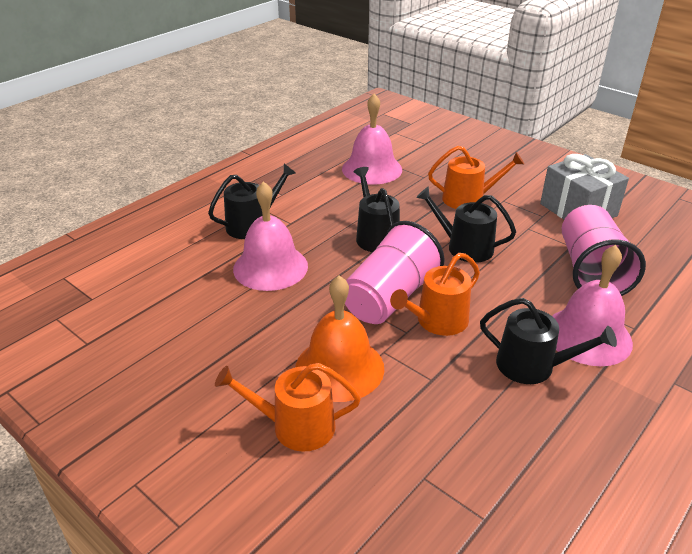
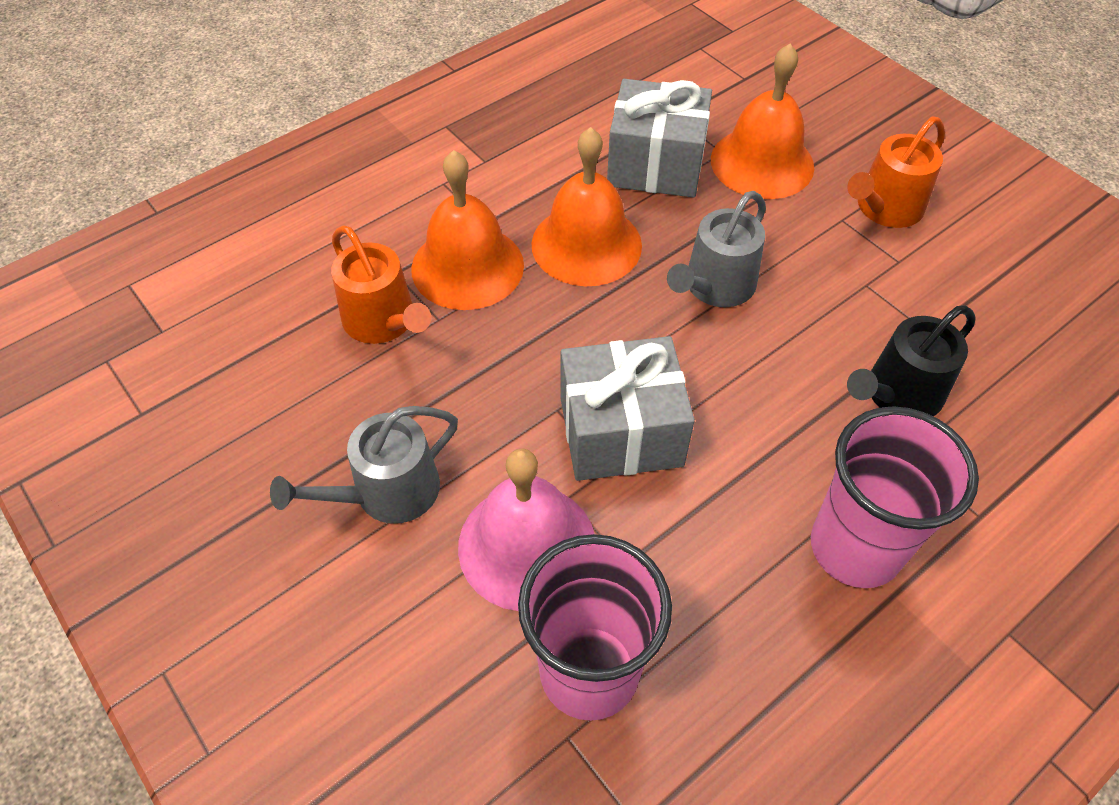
black watering can: 4 -> 1
grey gift: 1 -> 2
grey watering can: 0 -> 2
orange bell: 1 -> 3
orange watering can: 3 -> 2
pink bell: 3 -> 1

